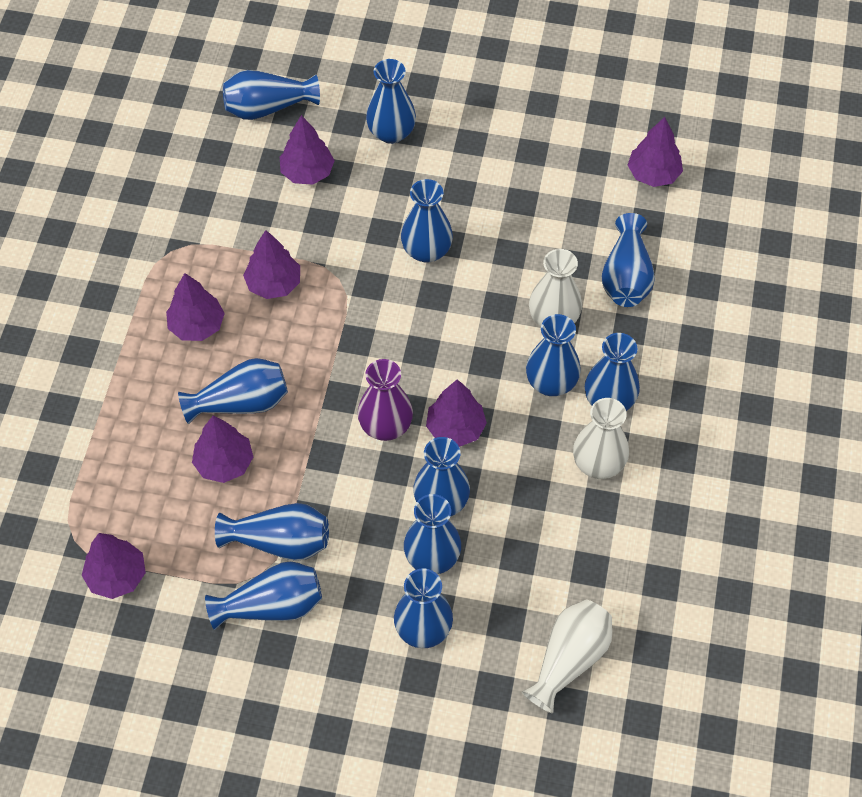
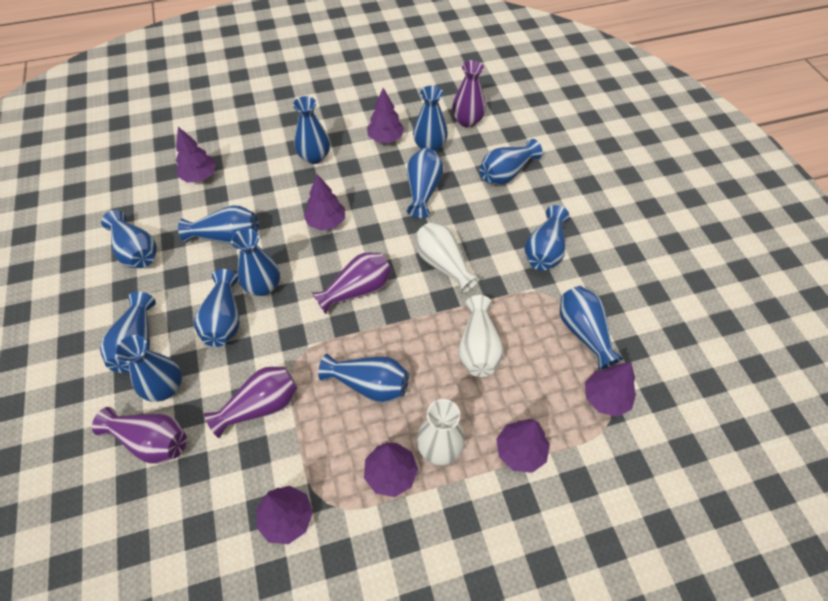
blue vase: 12 -> 13
purple vase: 1 -> 4

